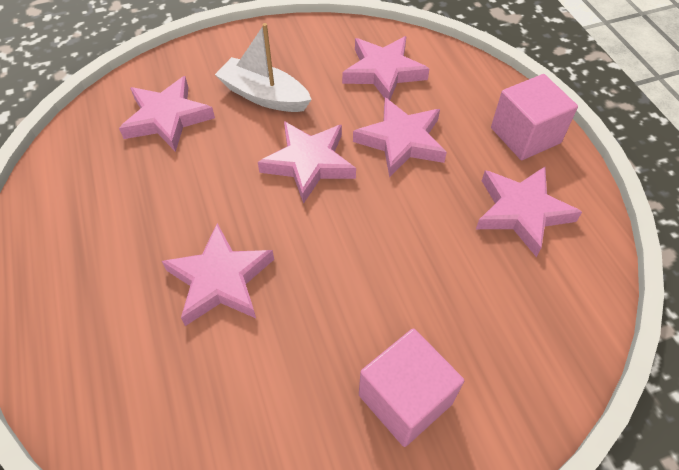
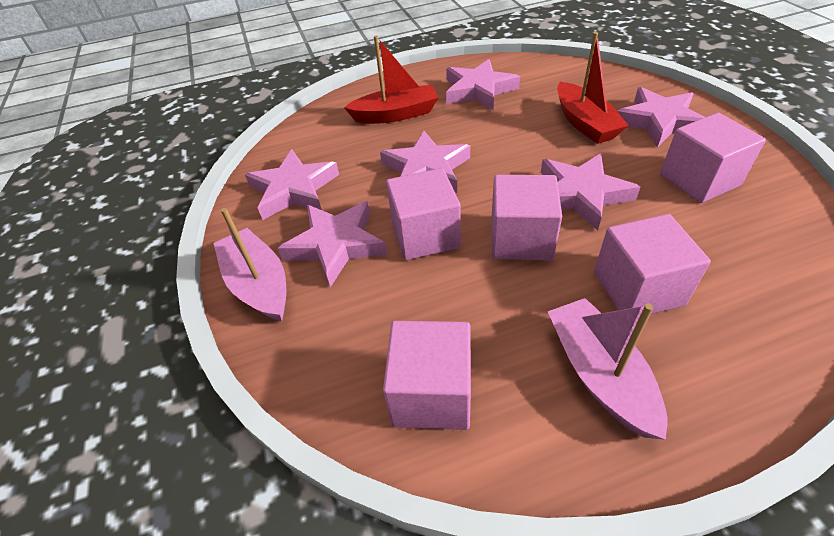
pink boat: 0 -> 2
pink cube: 2 -> 5
red boat: 0 -> 2
white boat: 1 -> 0

